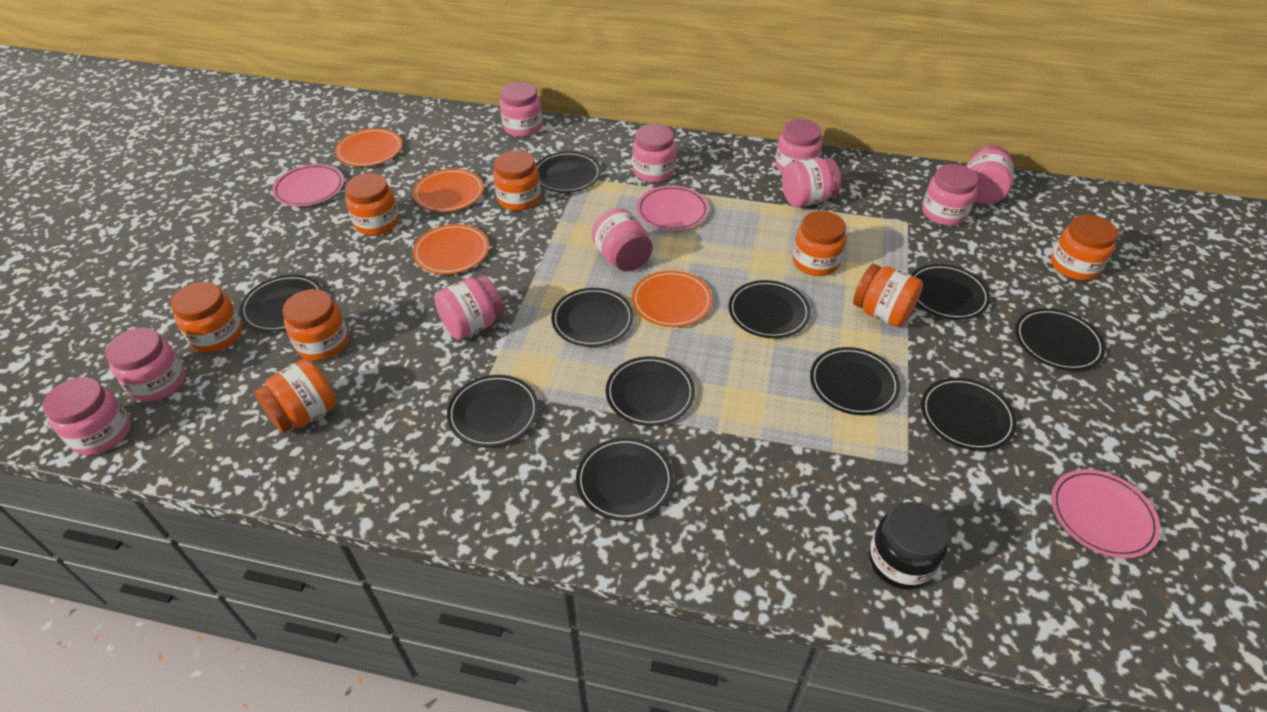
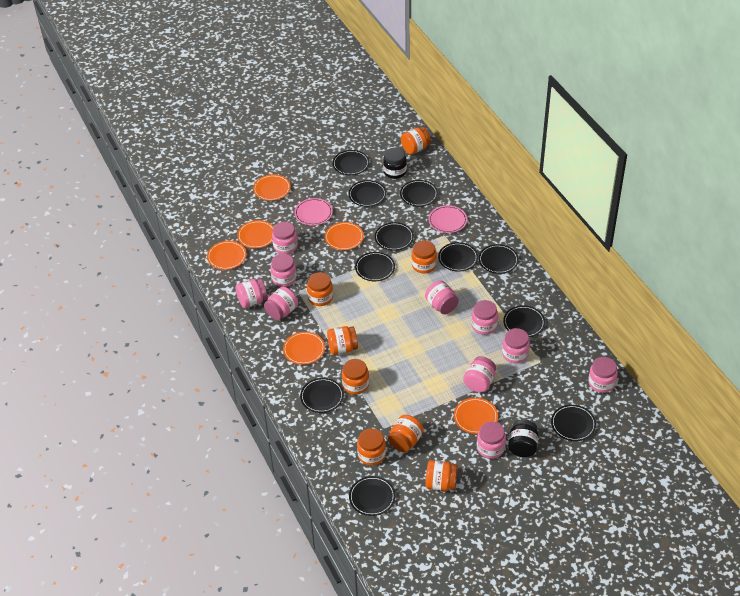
black jar: 1 -> 2
orange plate: 4 -> 6
pink plate: 3 -> 2

